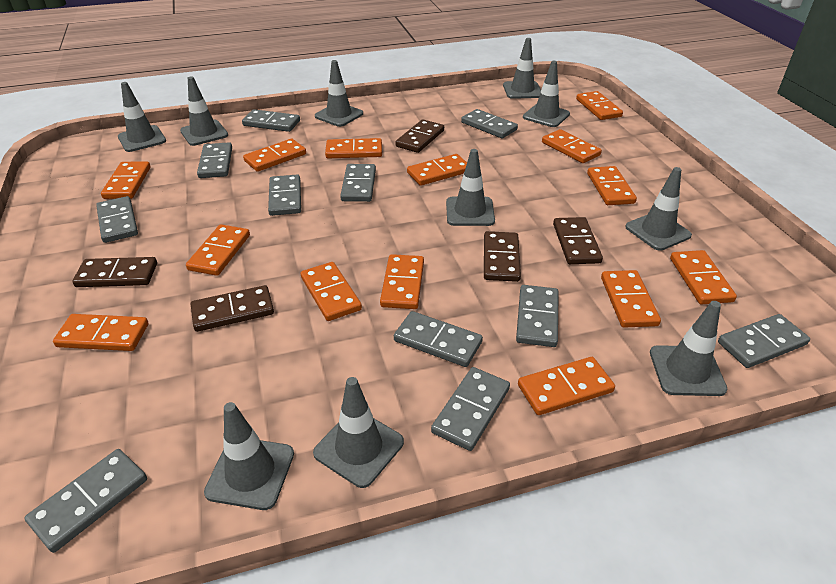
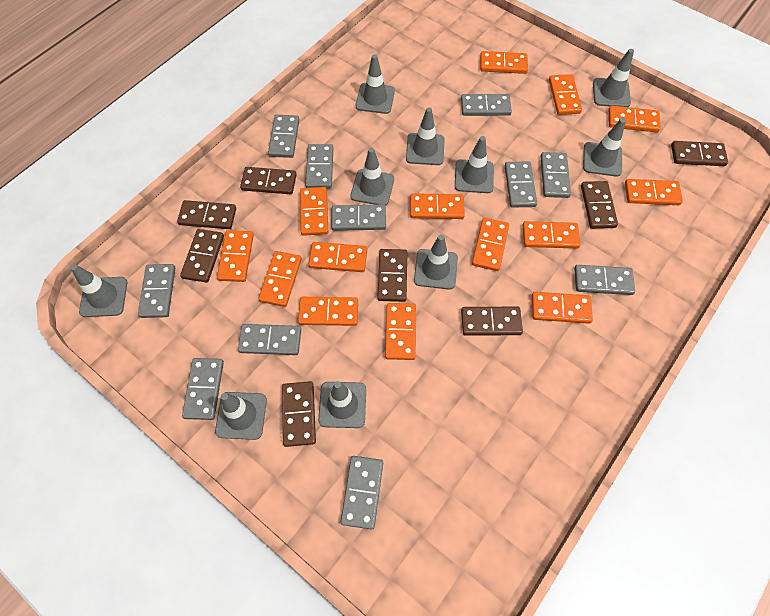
brown domino: 5 -> 8

